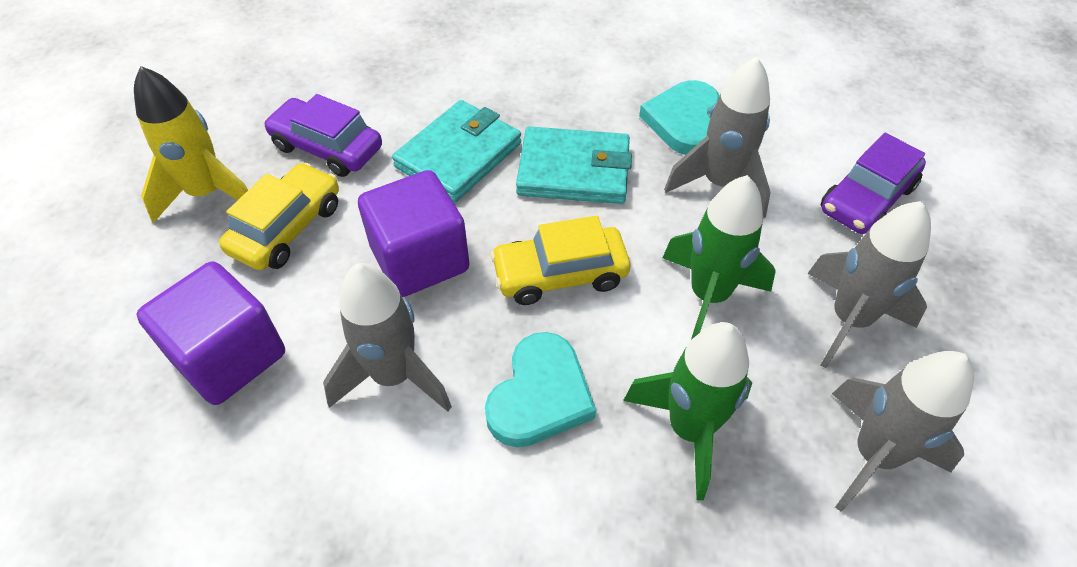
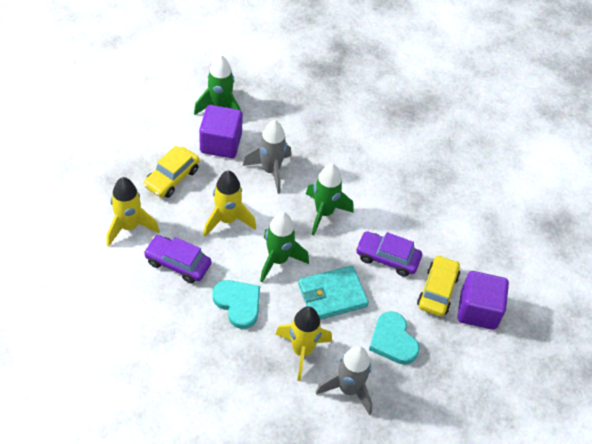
green rocket: 2 -> 3
grey rocket: 4 -> 2
turquoise wallet: 2 -> 1
yellow rocket: 1 -> 3

